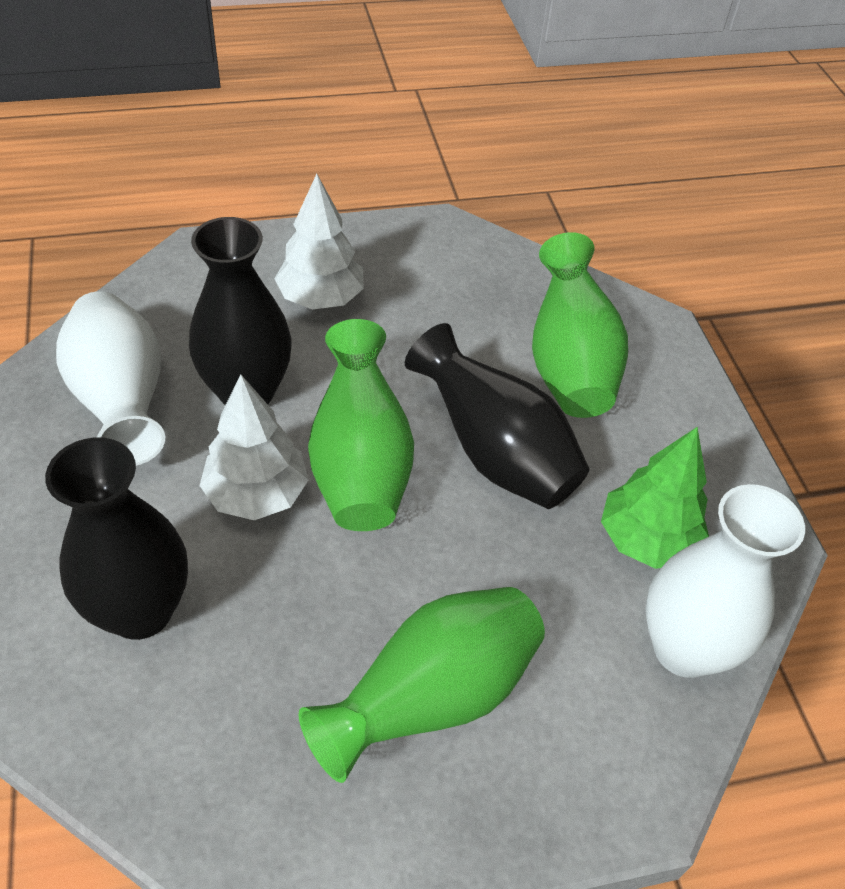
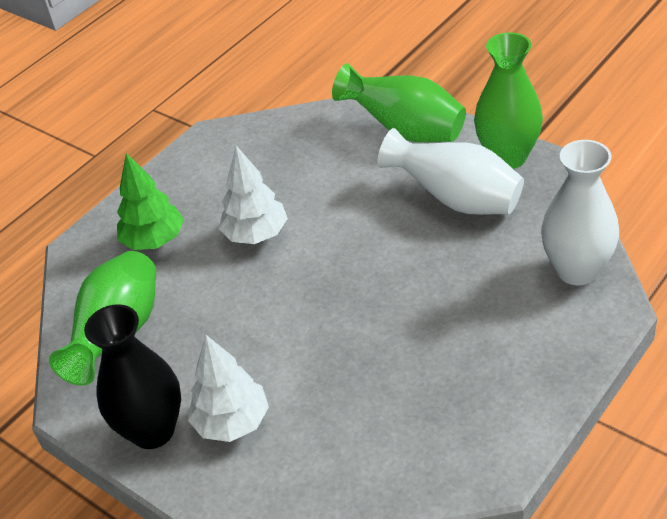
black vase: 3 -> 1

